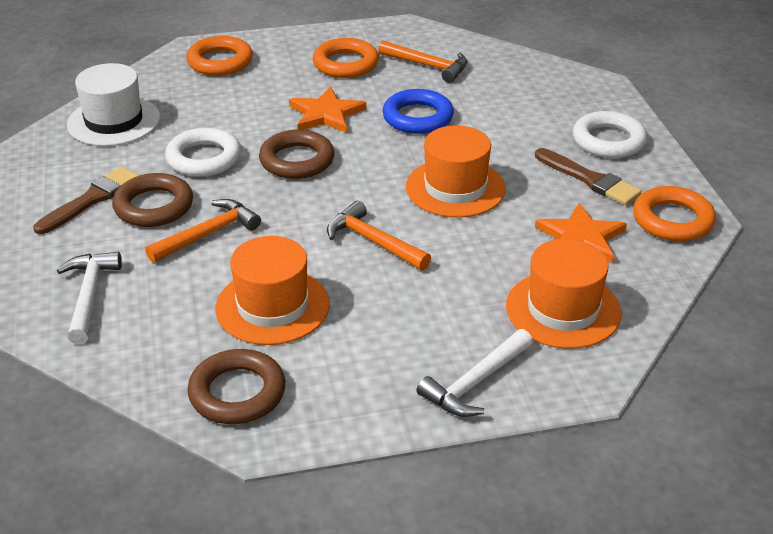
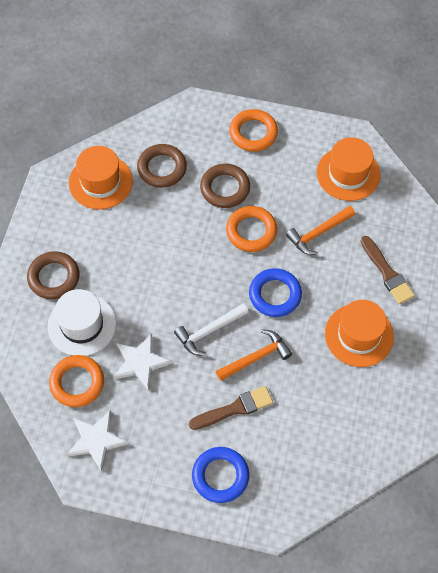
blue ring: 1 -> 2
orange hammer: 3 -> 2
orange star: 2 -> 0
white hammer: 2 -> 1
white ring: 2 -> 0
white star: 0 -> 2

